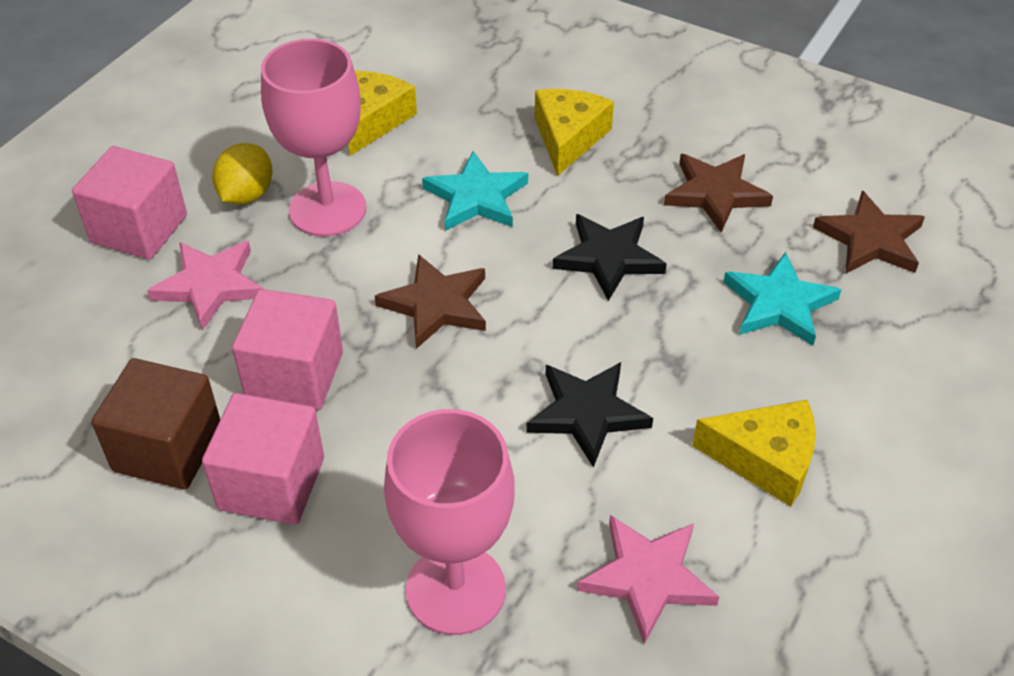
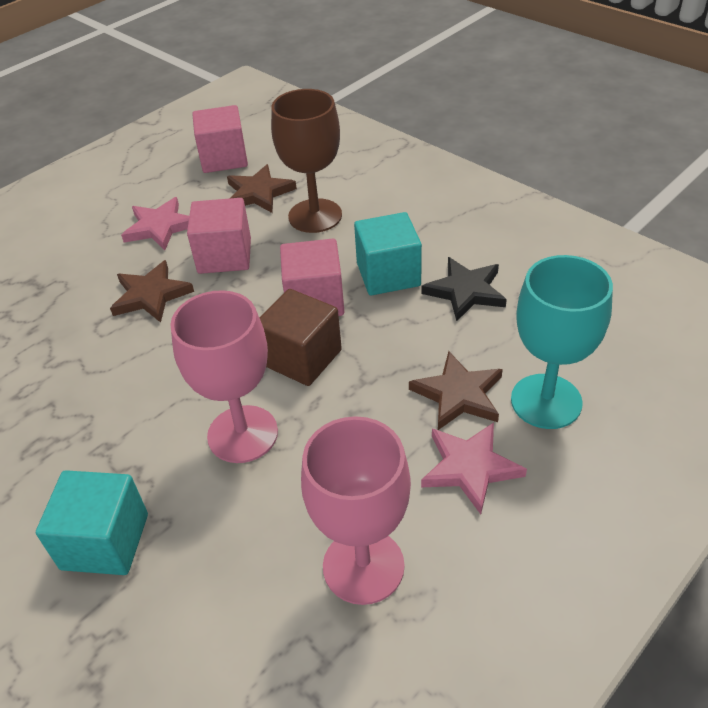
black star: 2 -> 1
brown goblet: 0 -> 1
turquoise cube: 0 -> 2
turquoise goblet: 0 -> 1
turquoise star: 2 -> 0
yellow cheese: 3 -> 0
yellow lemon: 1 -> 0

